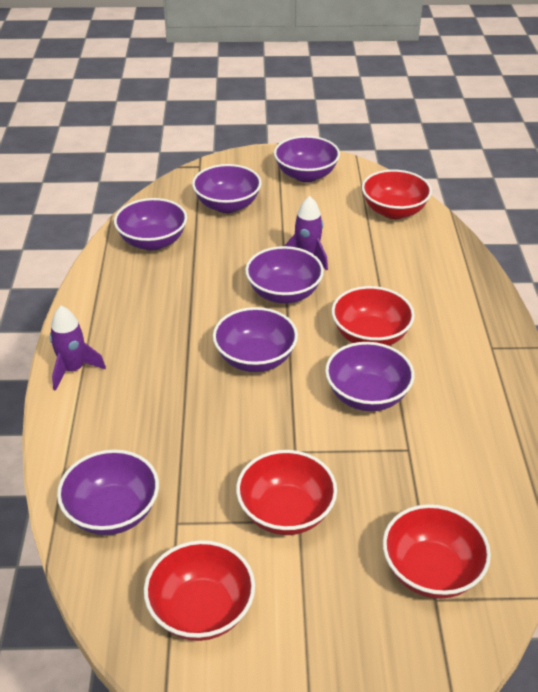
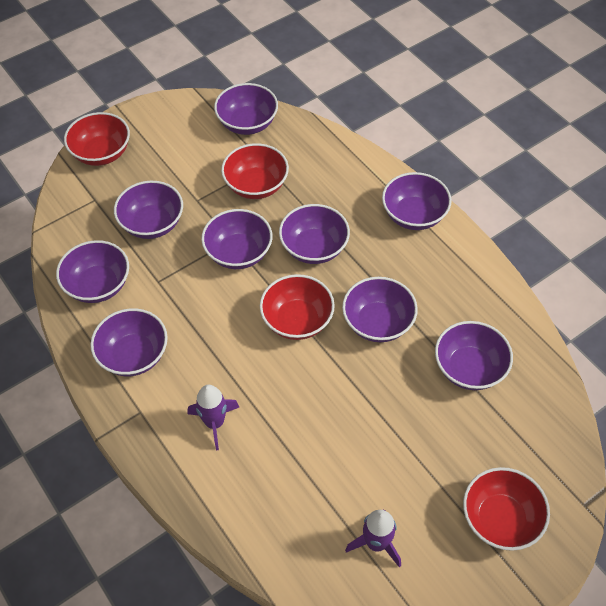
purple bowl: 7 -> 9
red bowl: 5 -> 4

